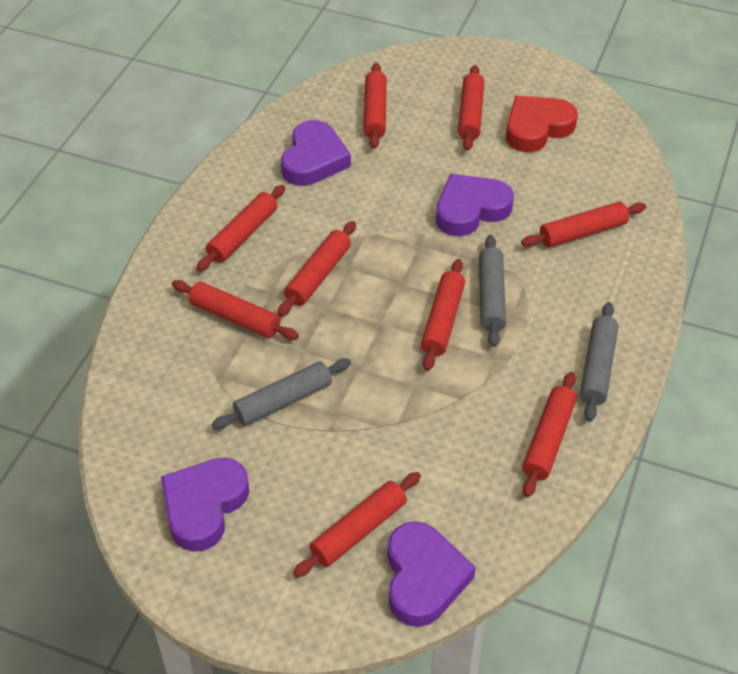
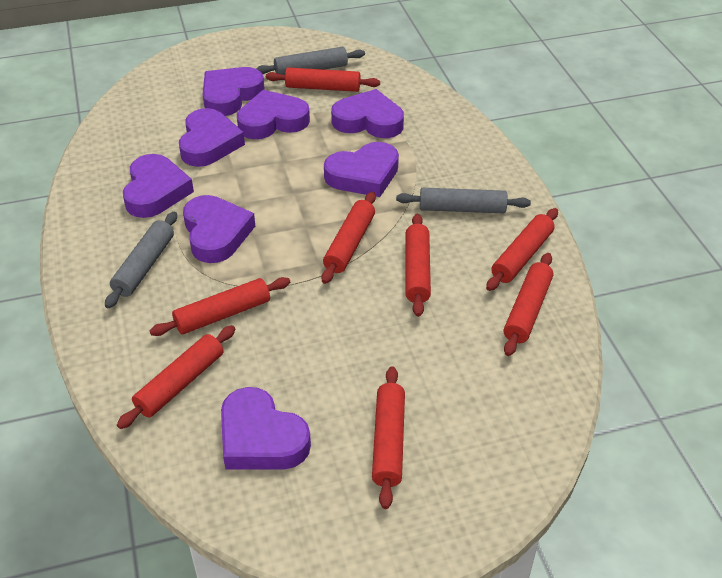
purple heart: 4 -> 8
red heart: 1 -> 0
red rolling pin: 9 -> 8

